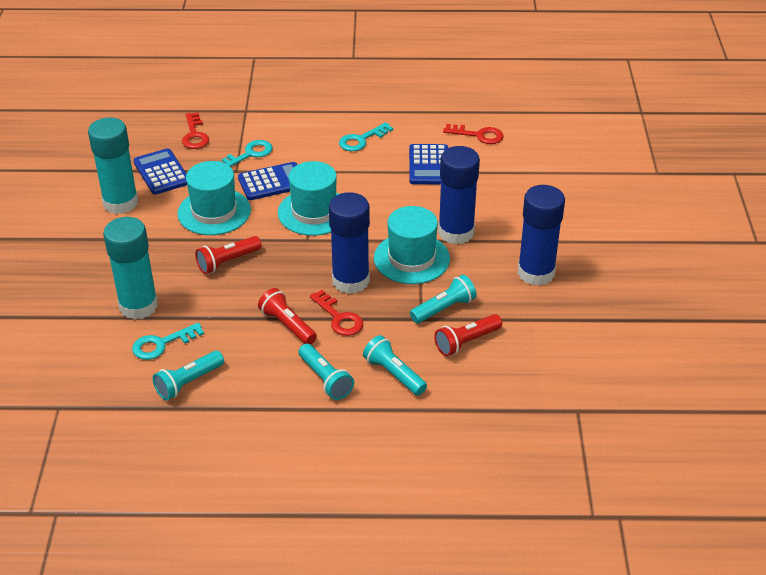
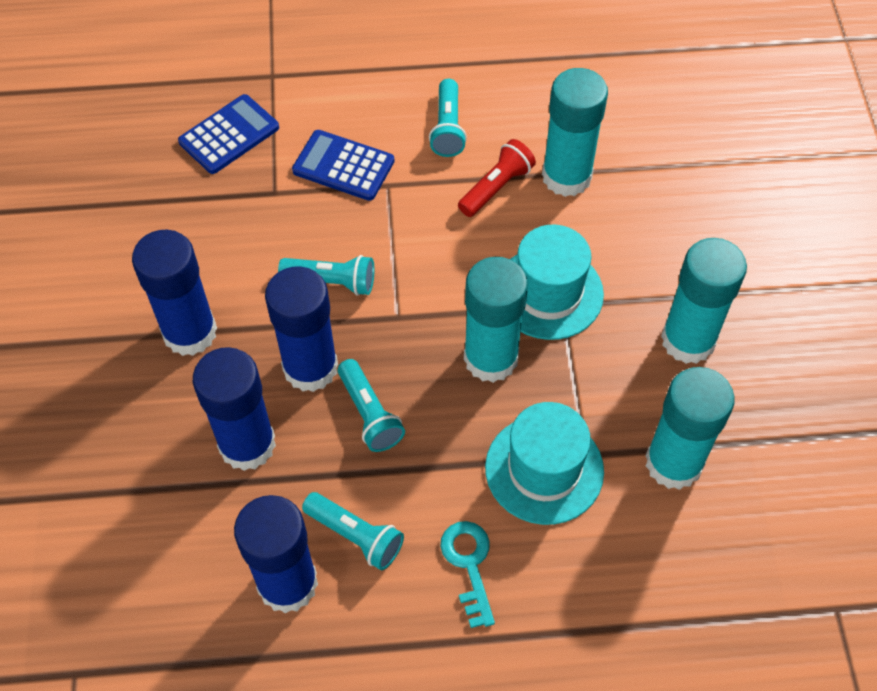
blue calculator: 3 -> 2
blue glue stick: 3 -> 4
red flashlight: 3 -> 1
red key: 3 -> 0
turquoise glue stick: 2 -> 4
turquoise hat: 3 -> 2
turquoise key: 3 -> 1

